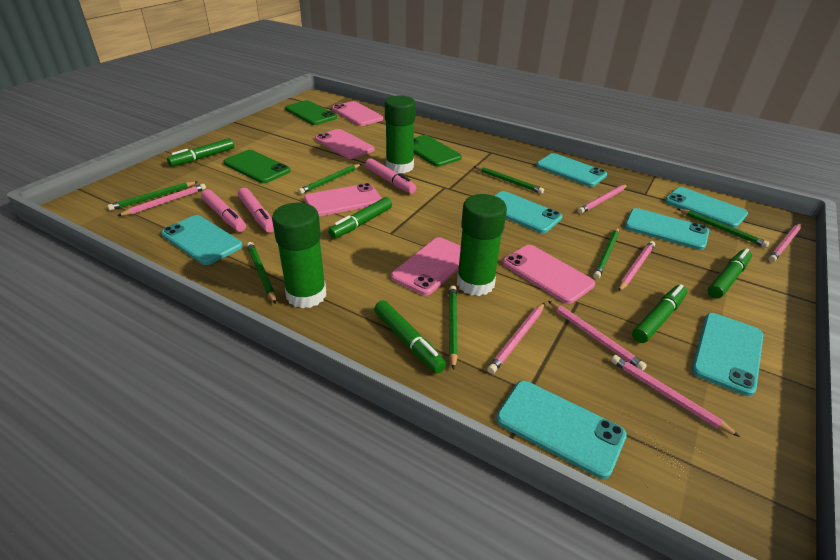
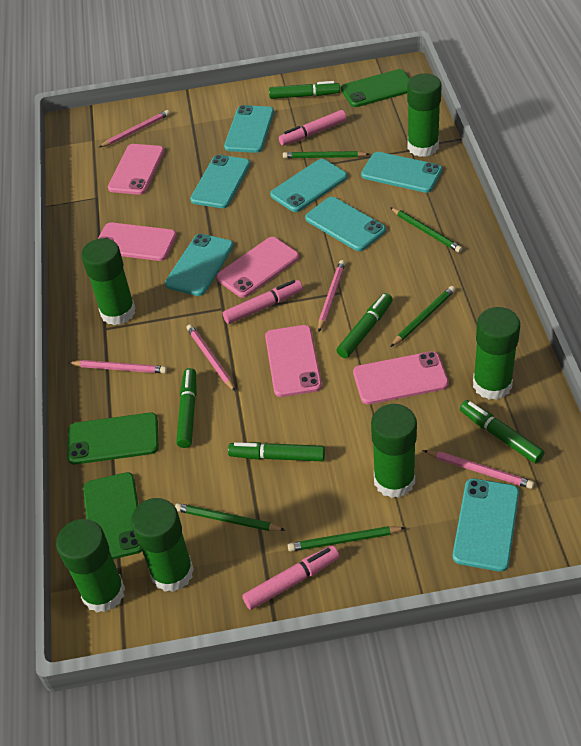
green glue stick: 3 -> 6
green pencil: 7 -> 5
pink pencil: 7 -> 5

